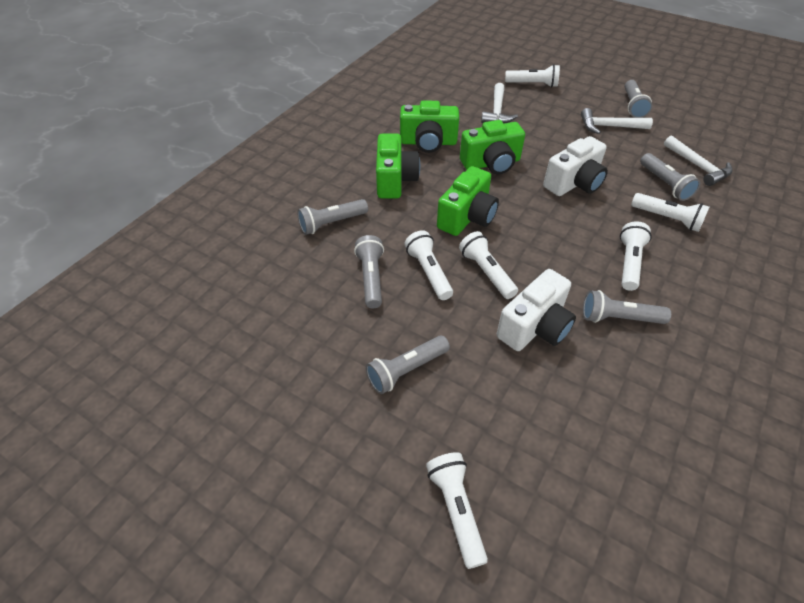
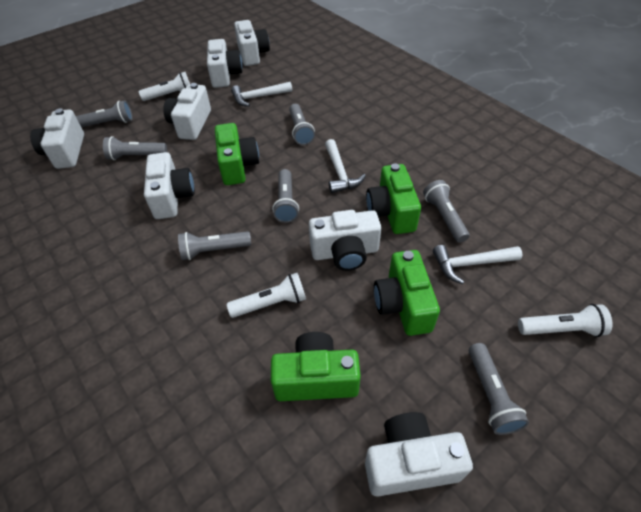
grey flashlight: 6 -> 7
white camera: 2 -> 7
white flashlight: 6 -> 3

